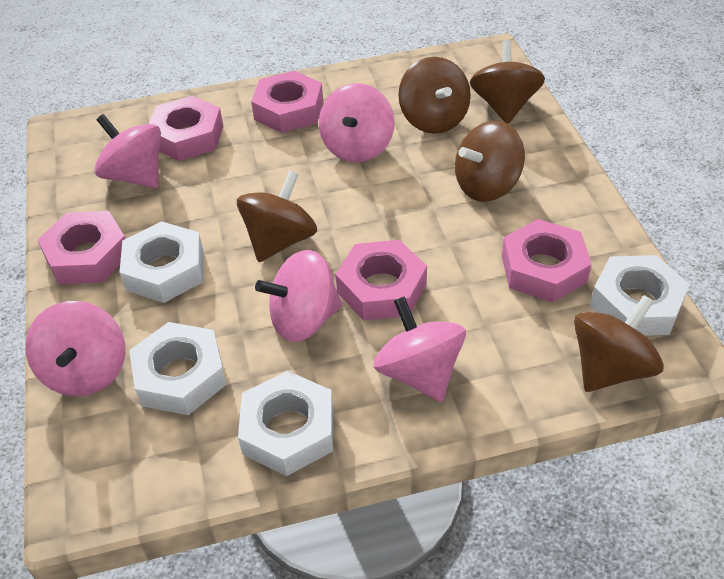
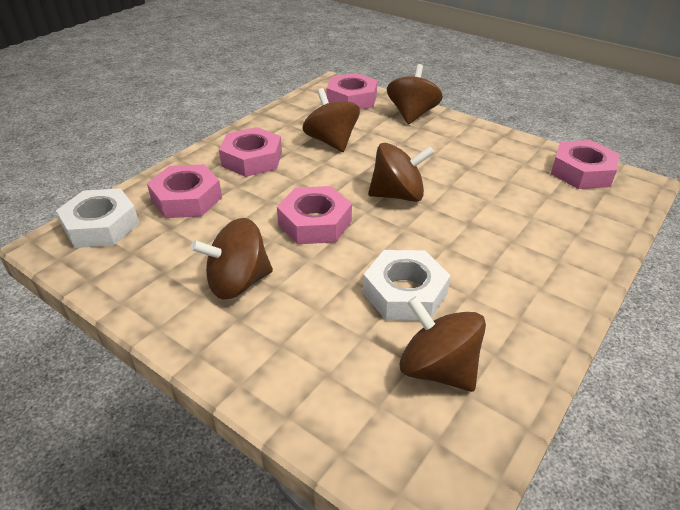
pink spinning top: 5 -> 0
white nut: 4 -> 2

